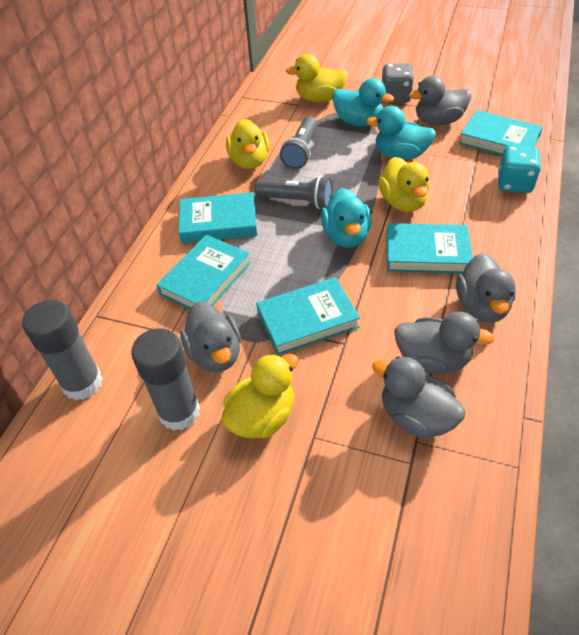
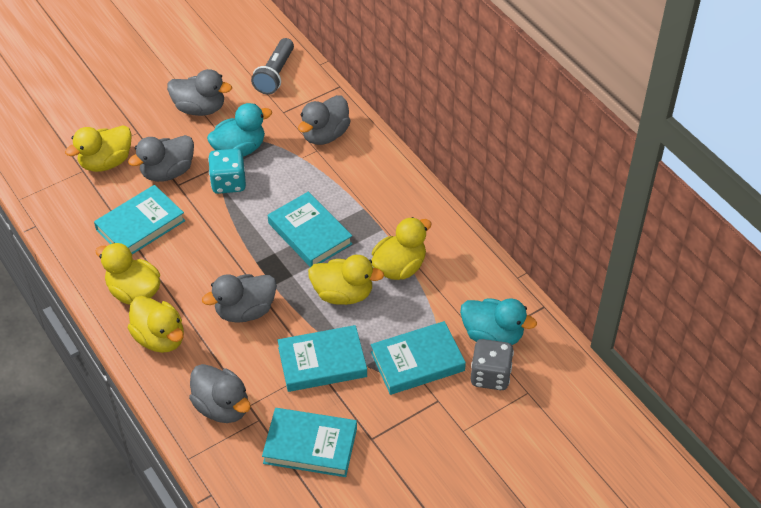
grey flashlight: 2 -> 1
grey glue stick: 2 -> 0
turquoise duck: 3 -> 2
yellow duck: 4 -> 5

